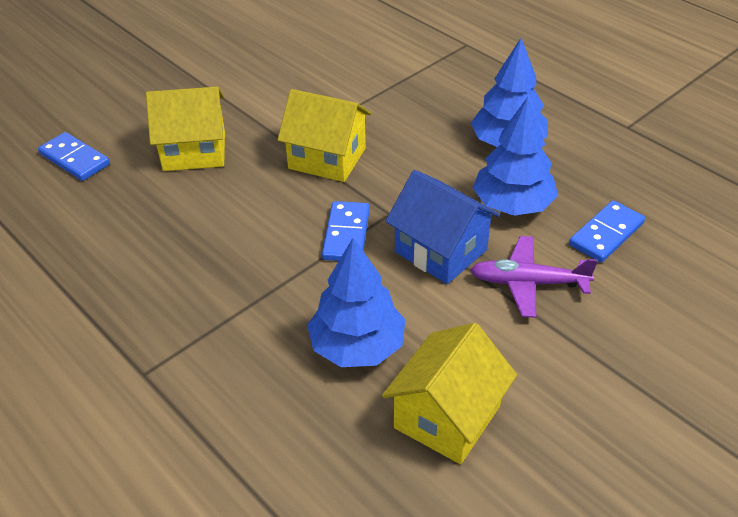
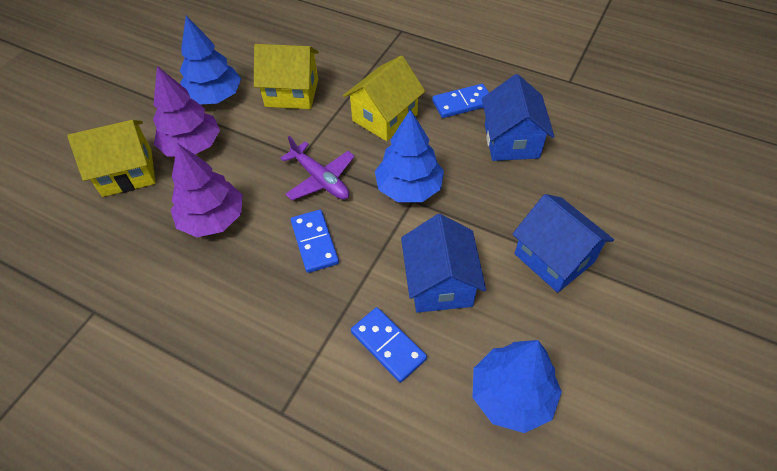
blue house: 1 -> 3
purple tree: 0 -> 2

